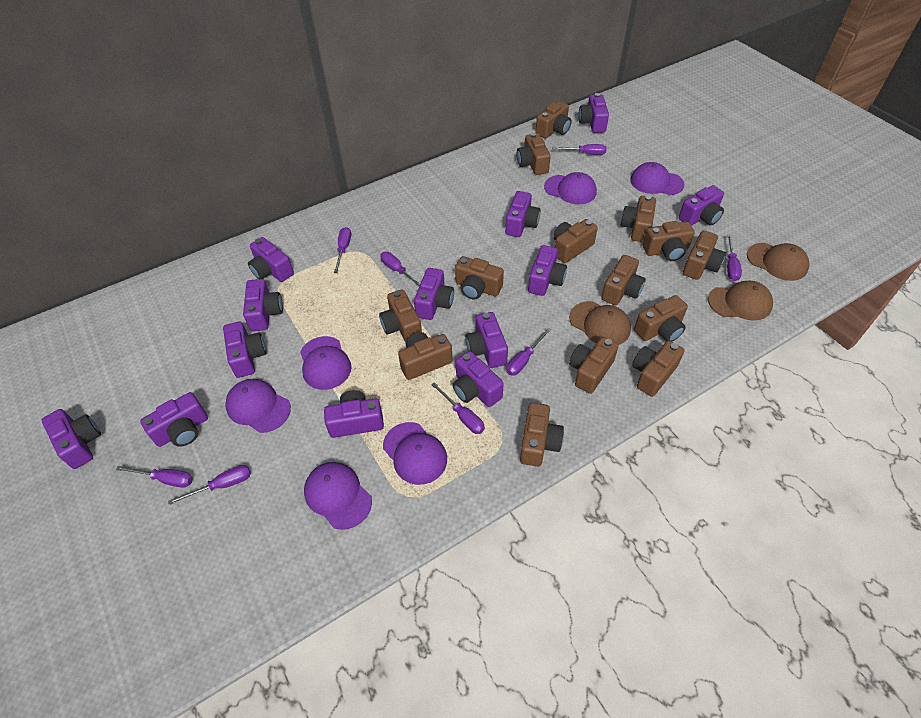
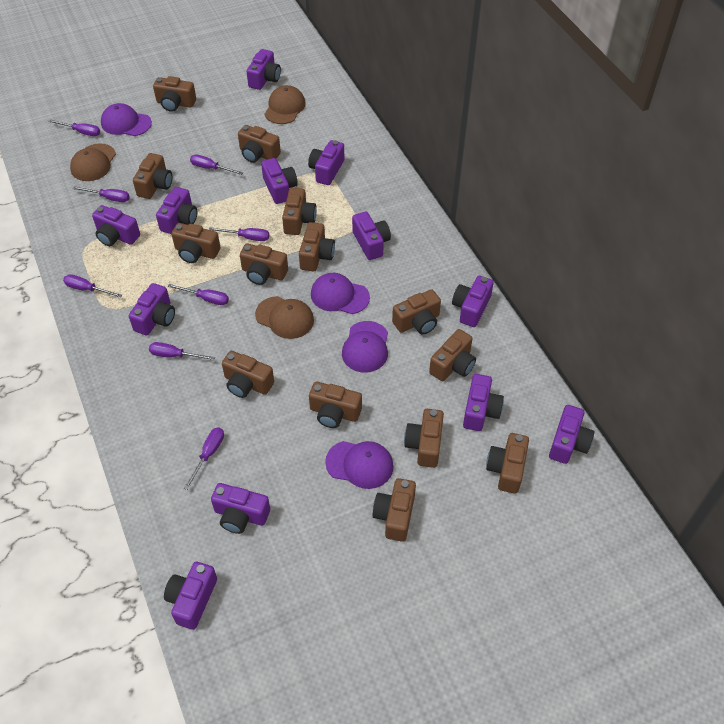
purple camera: 13 -> 12
purple cap: 6 -> 4

